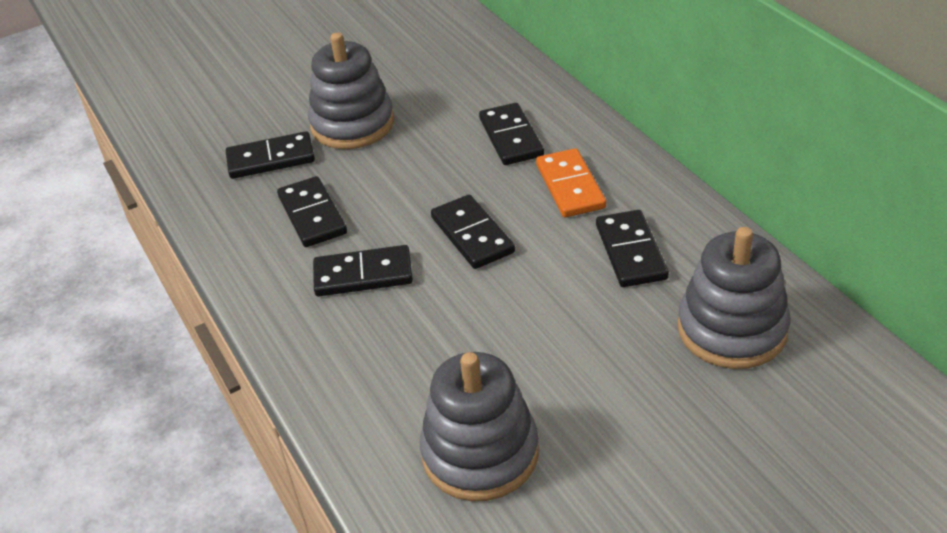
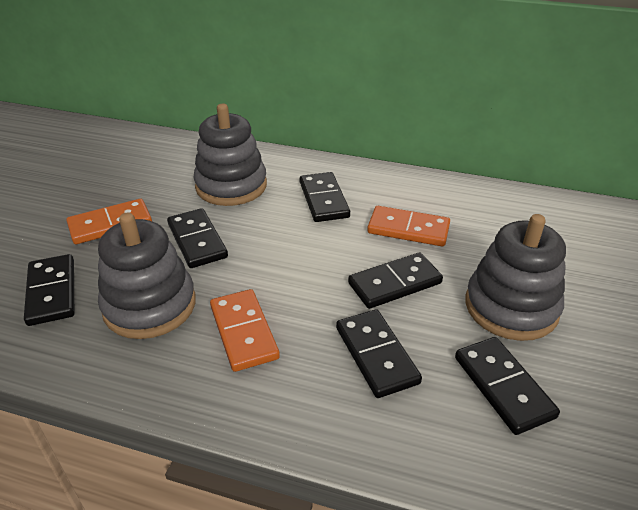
orange domino: 1 -> 3

